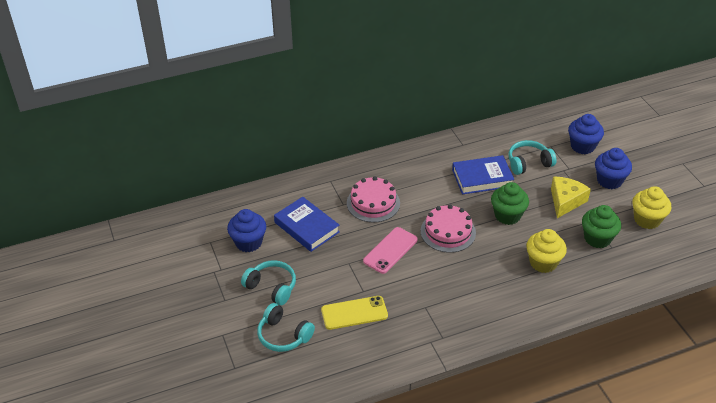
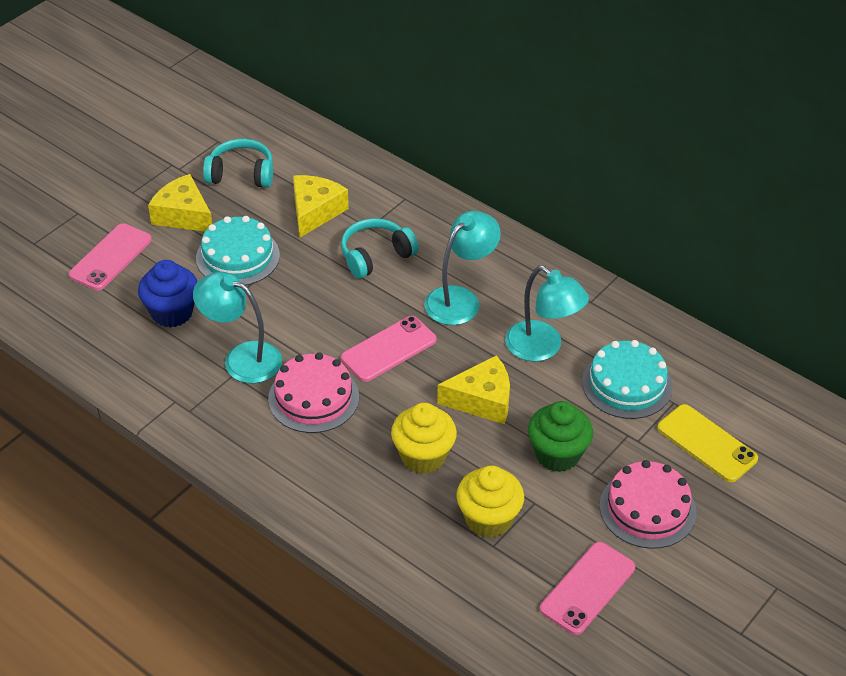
blue book: 2 -> 0
blue cupcake: 3 -> 1
green cupcake: 2 -> 1
pink phone: 1 -> 3
turquoise cake: 0 -> 2
turquoise headphones: 3 -> 2
turquoise lamp: 0 -> 3
yellow cheese: 1 -> 3

